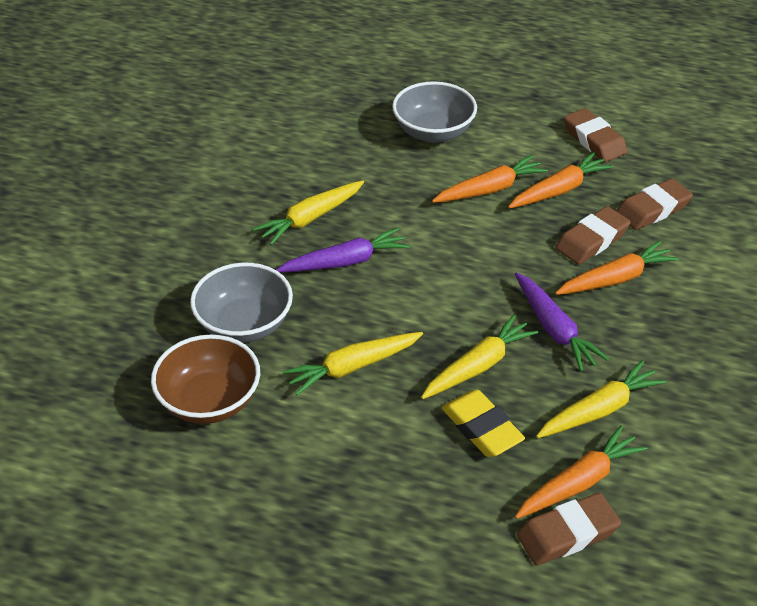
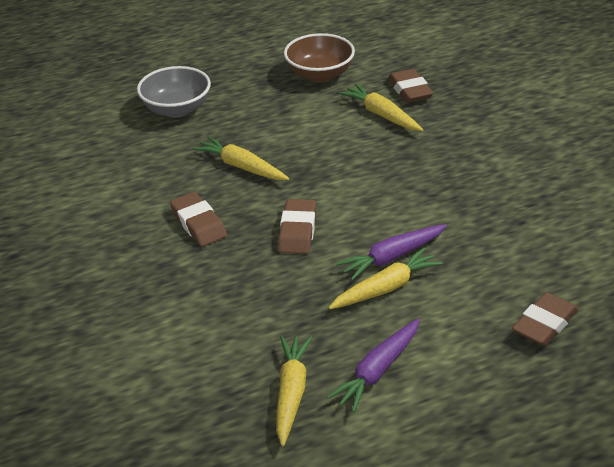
grey bowl: 2 -> 1
orange carrot: 4 -> 0
yellow eraser: 1 -> 0

